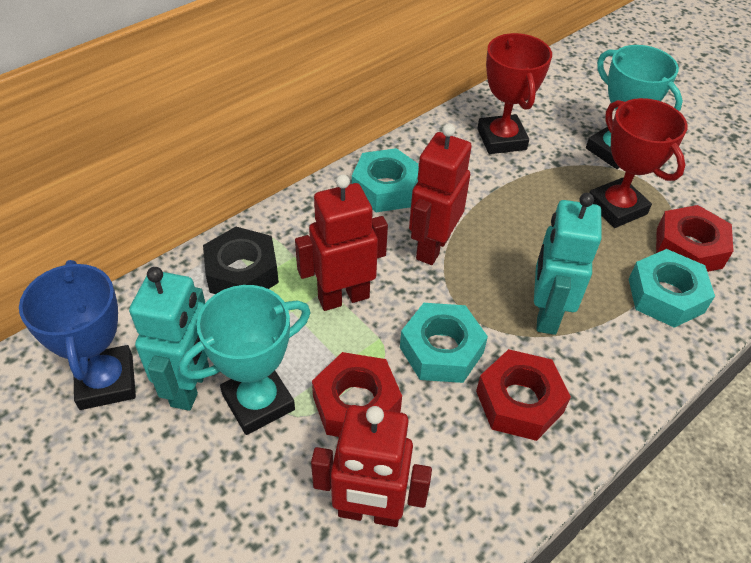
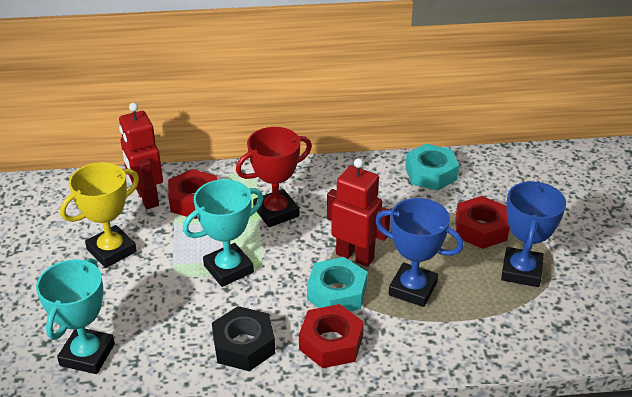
blue trophy: 1 -> 2
red robot: 3 -> 2
red trophy: 2 -> 1
turquoise nut: 3 -> 2
turquoise robot: 2 -> 0
yellow trophy: 0 -> 1

